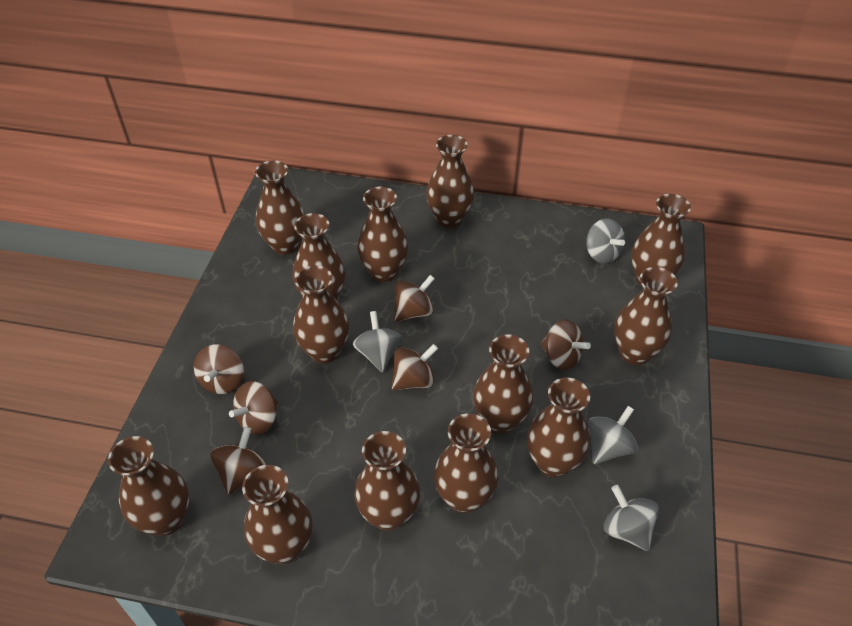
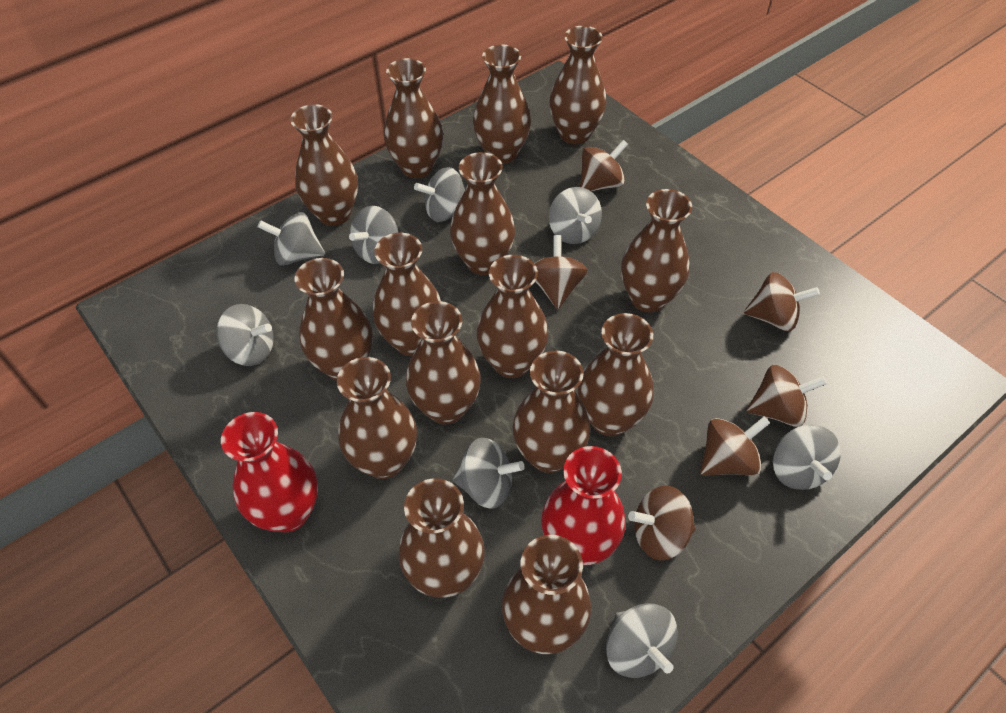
brown vase: 13 -> 15
grey spinning top: 4 -> 8
red vase: 0 -> 2

